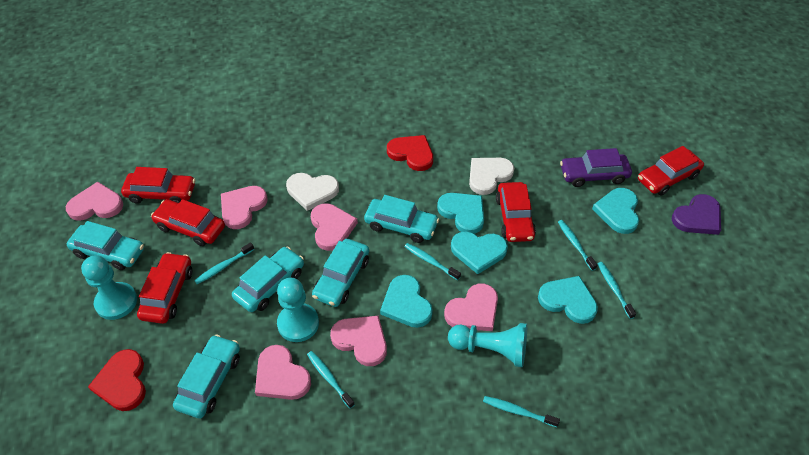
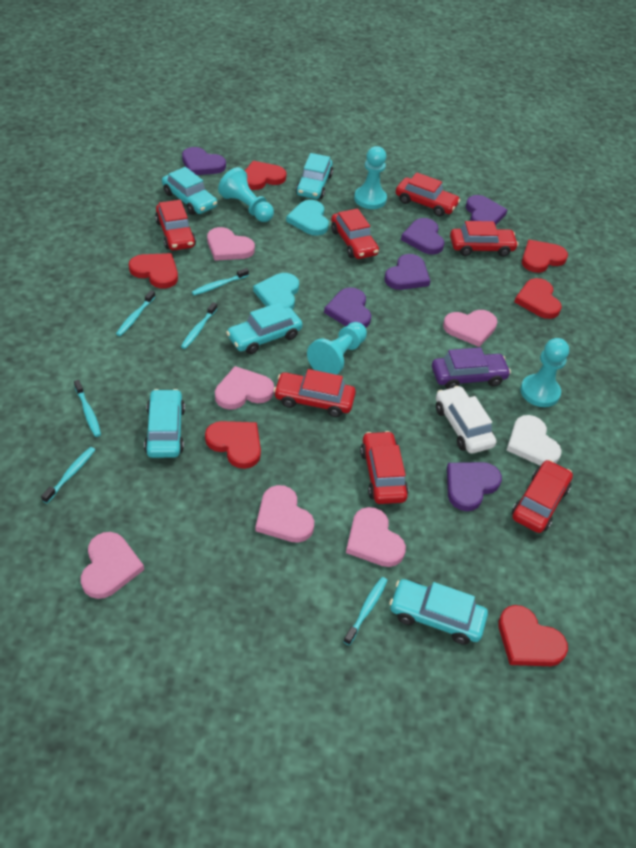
purple heart: 1 -> 6
red car: 5 -> 7
red heart: 2 -> 6
turquoise heart: 5 -> 2
turquoise pawn: 3 -> 4
white car: 0 -> 1
white heart: 2 -> 1

